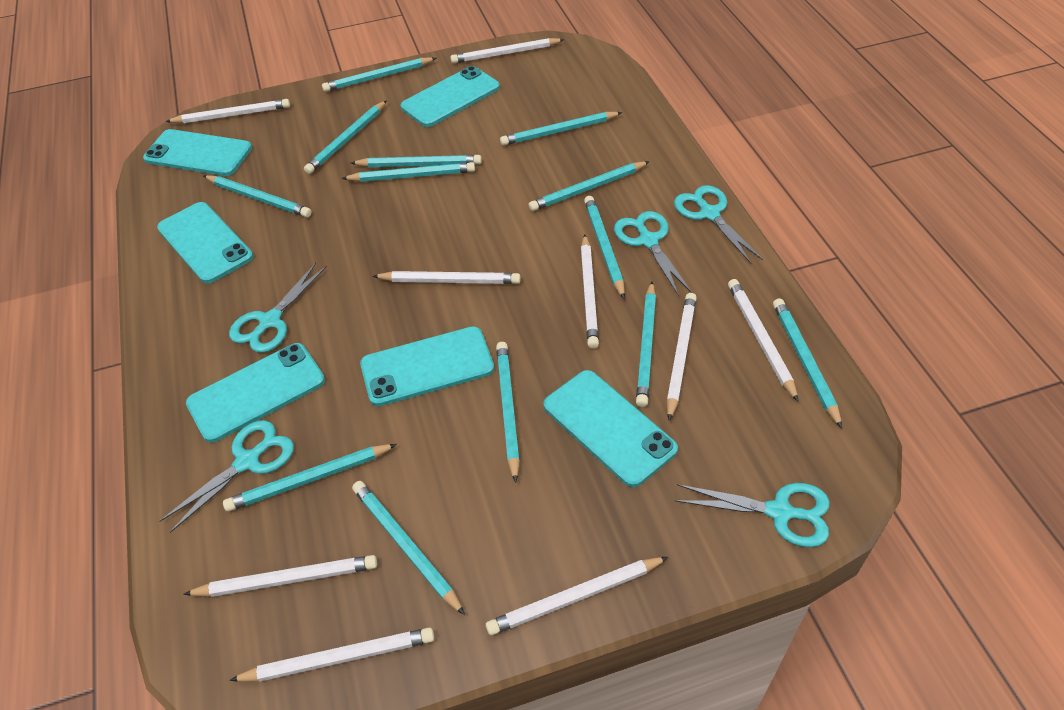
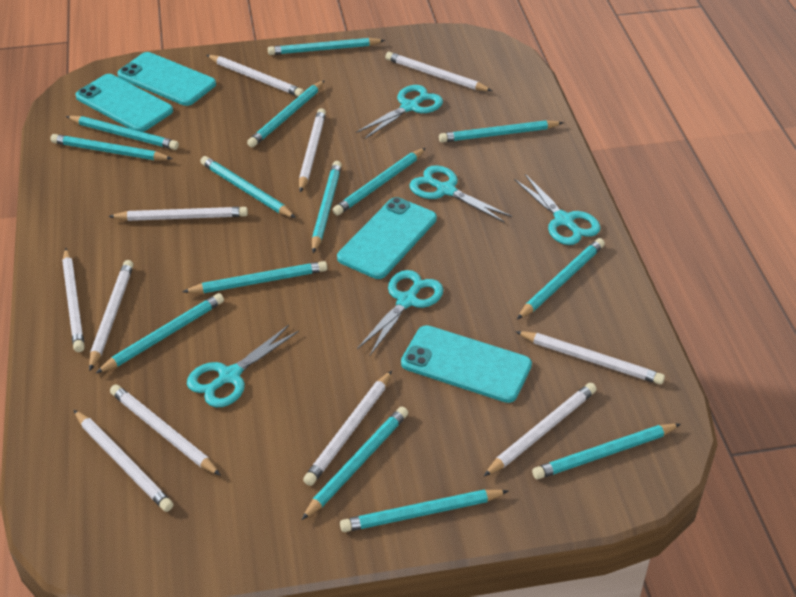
turquoise pencil: 13 -> 14
turquoise phone: 6 -> 4
white pencil: 9 -> 11

